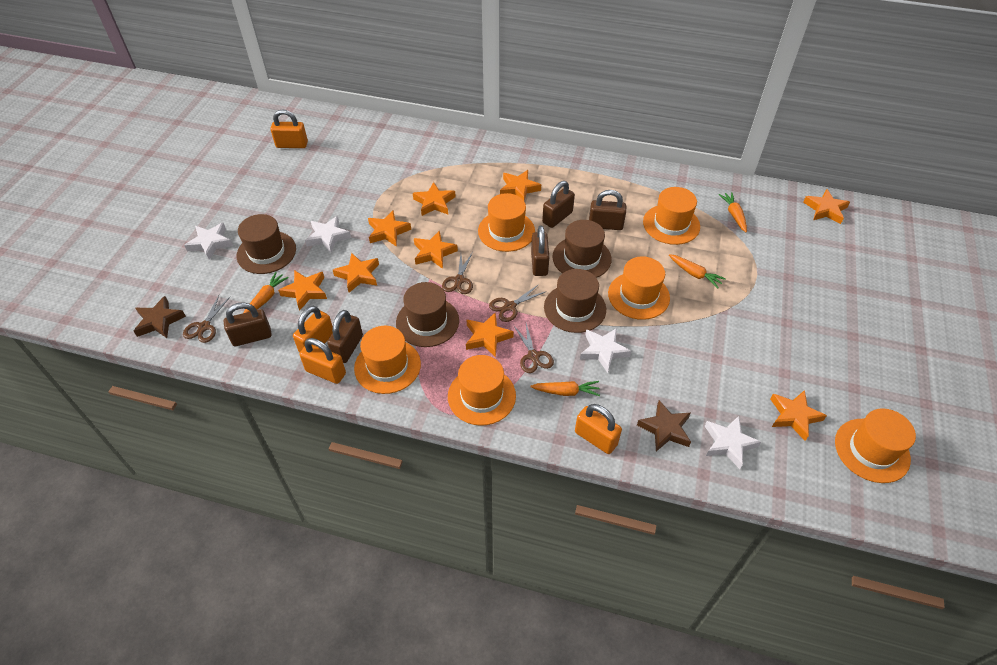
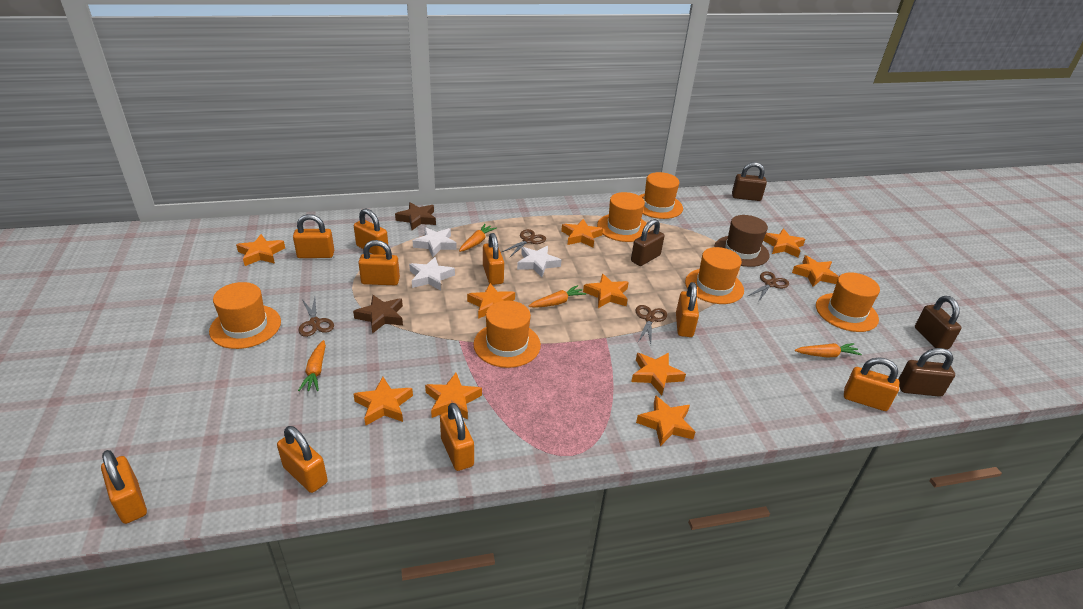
brown hat: 4 -> 1
brown padlock: 5 -> 4
orange padlock: 4 -> 9
orange star: 9 -> 10
white star: 4 -> 3

